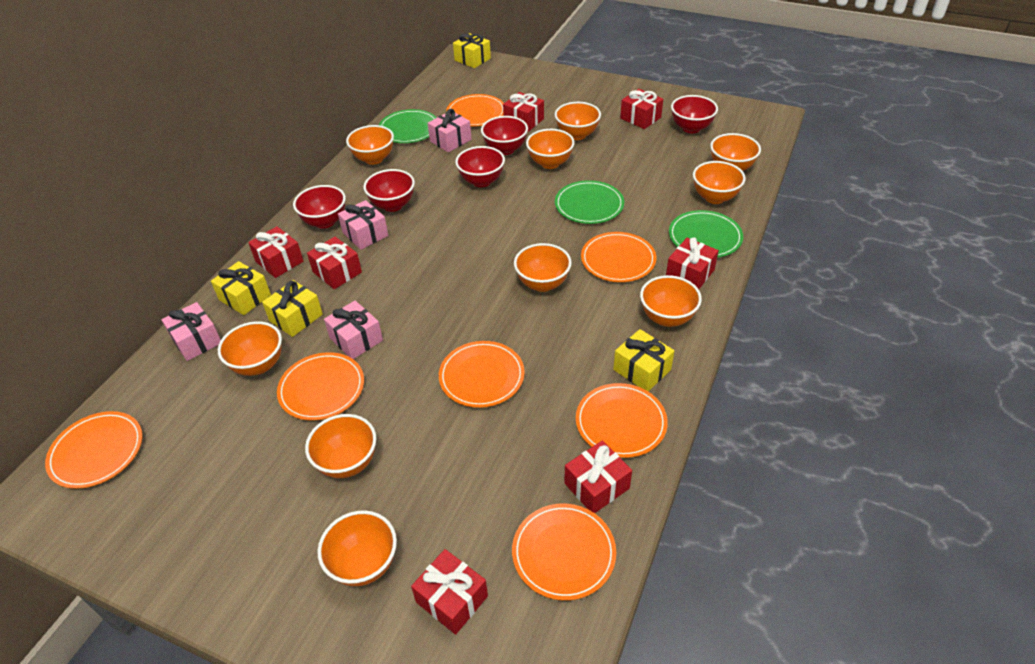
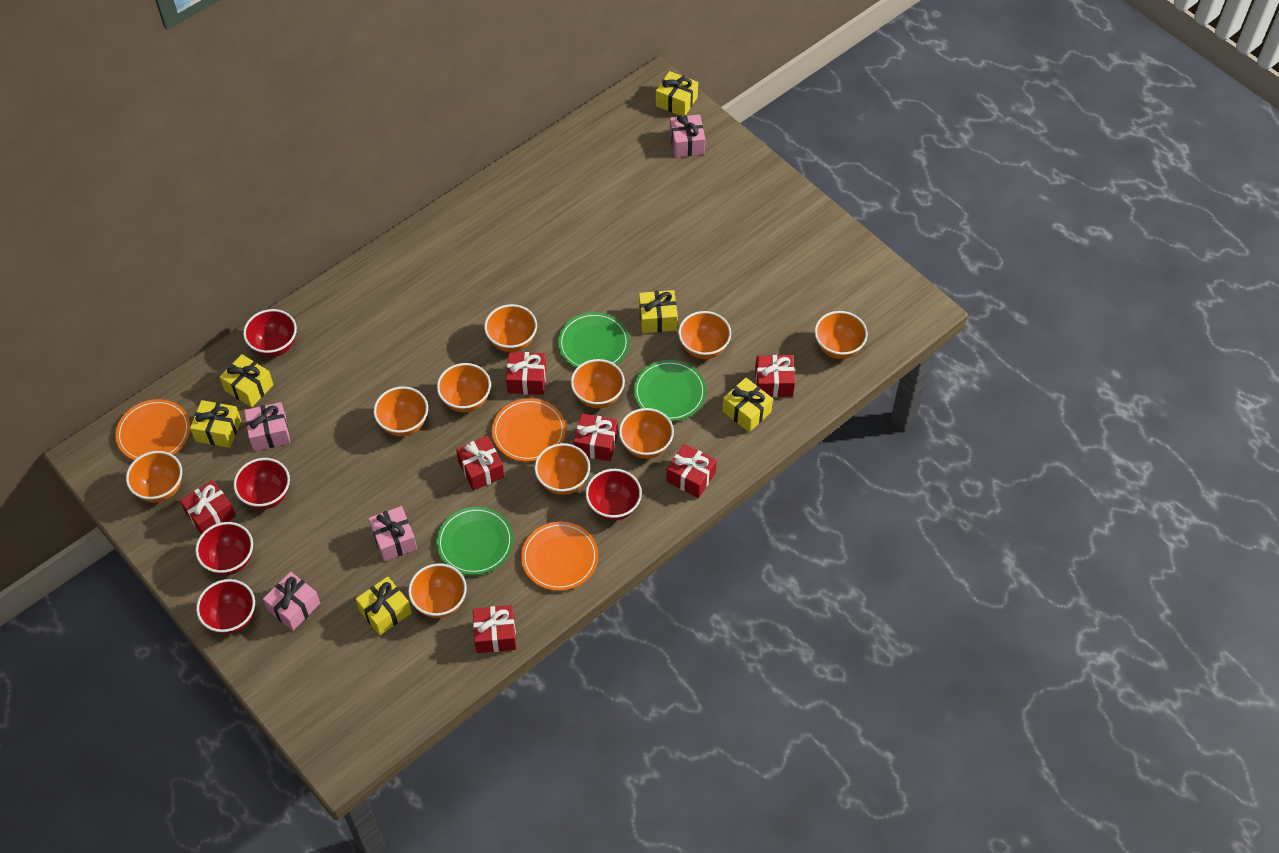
orange plate: 7 -> 3
yellow gift: 4 -> 6

